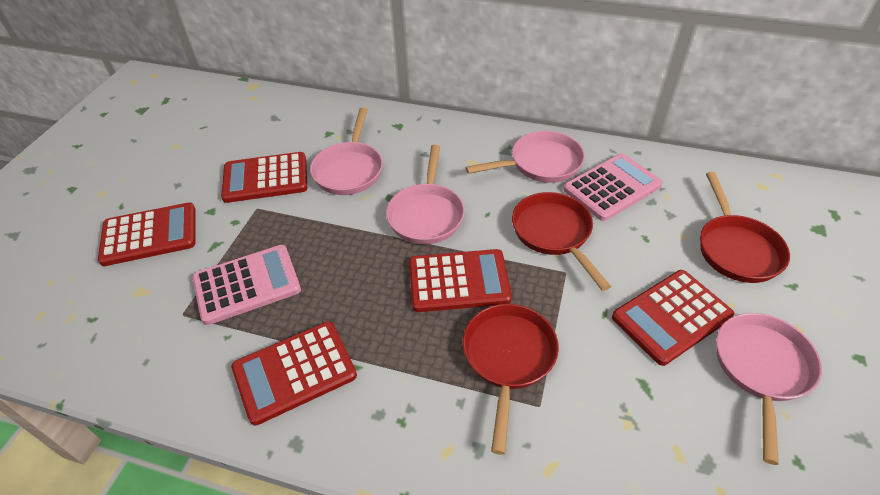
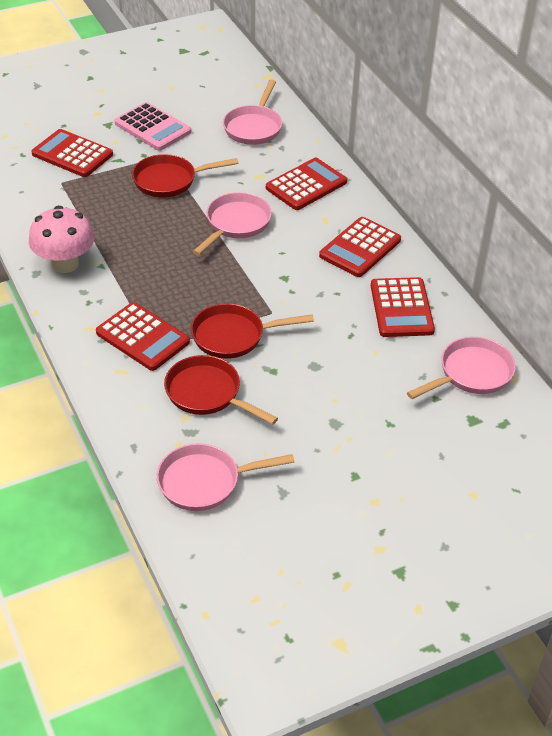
pink calculator: 2 -> 1
pink mushroom: 0 -> 1

